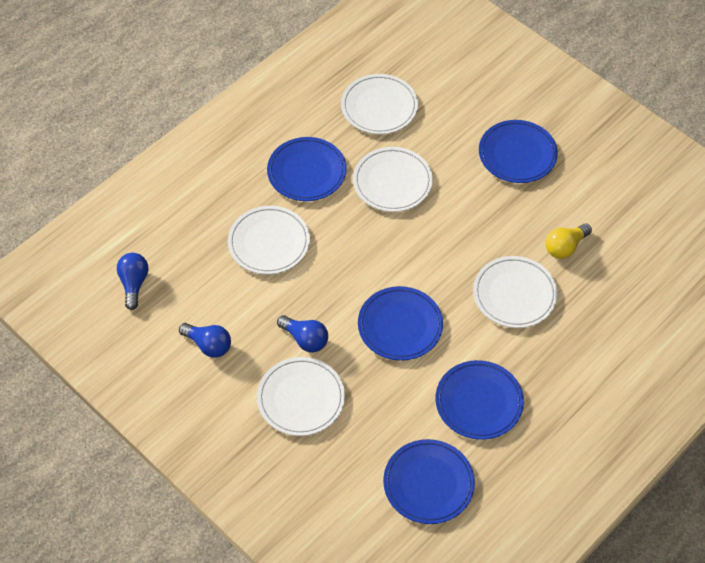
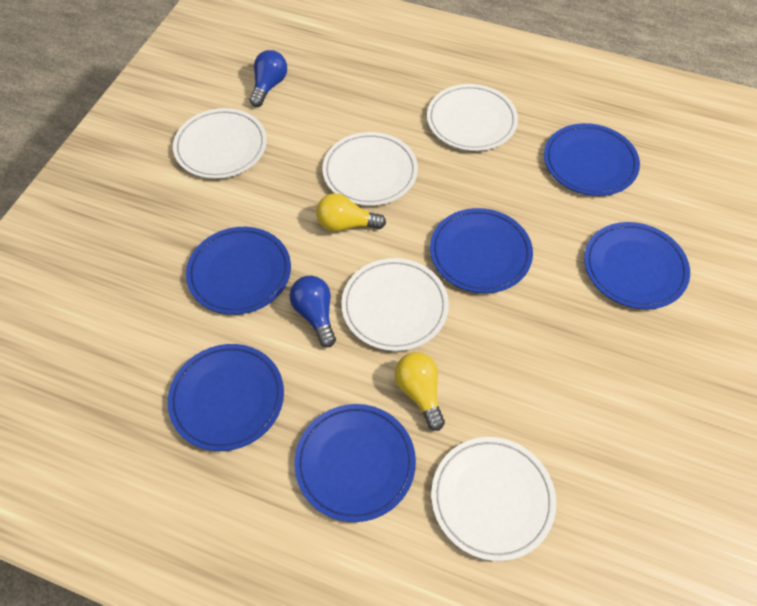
blue light bulb: 3 -> 2
blue plate: 5 -> 6
yellow light bulb: 1 -> 2

